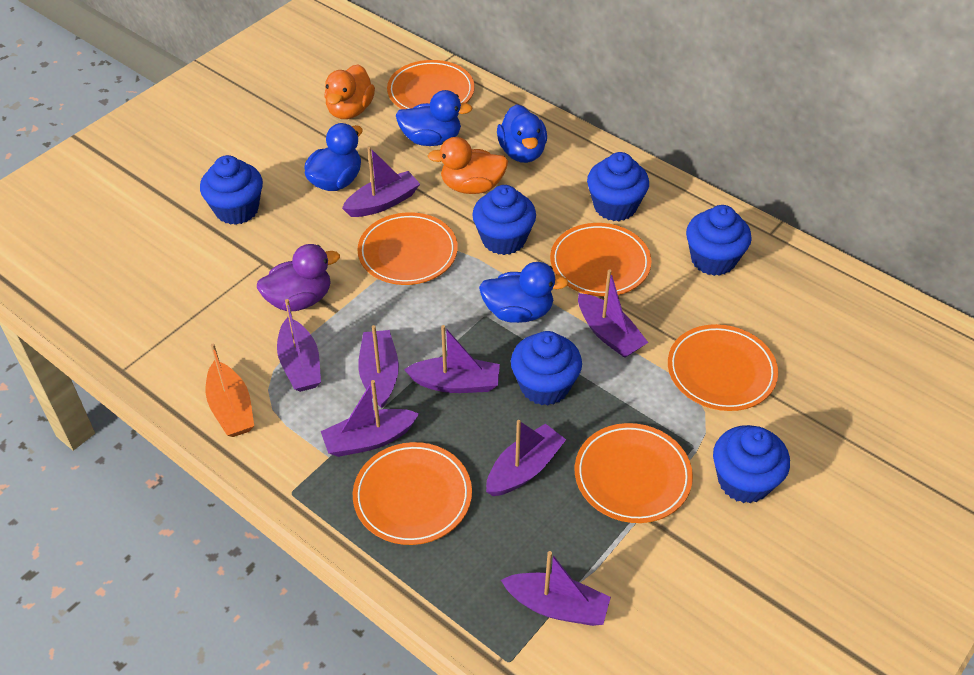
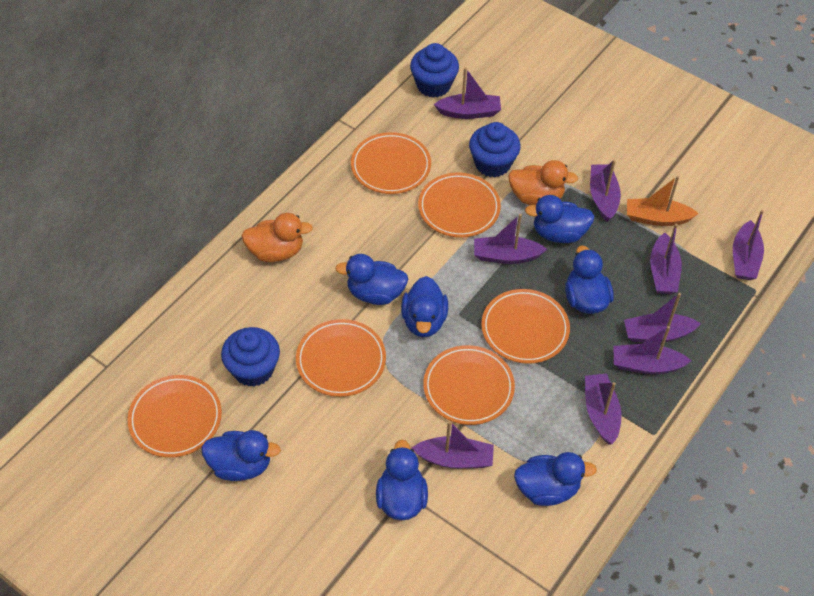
blue cupcake: 6 -> 3
blue duck: 4 -> 7
purple boat: 8 -> 9
purple duck: 1 -> 0

